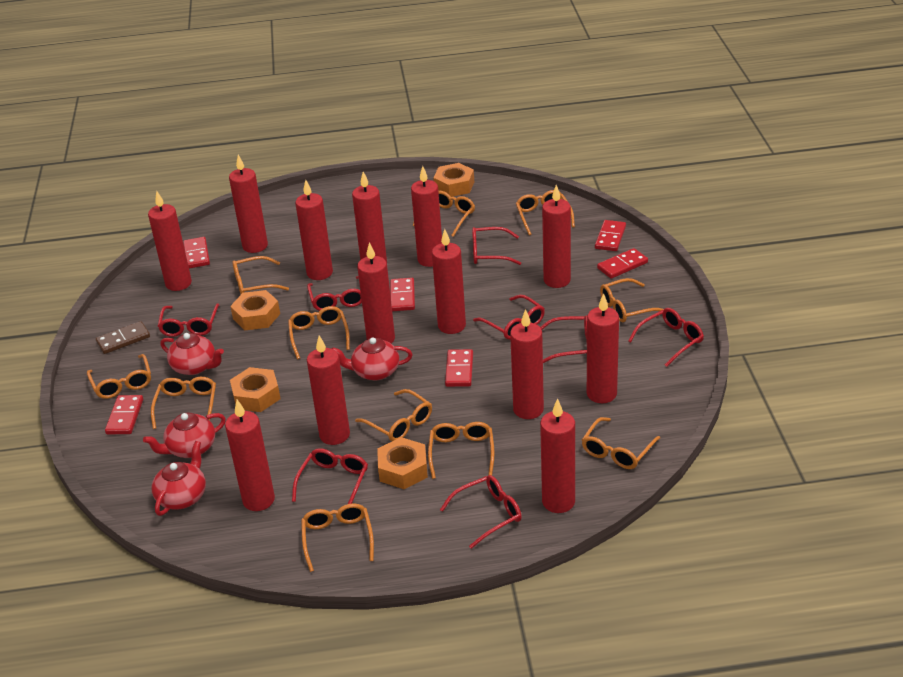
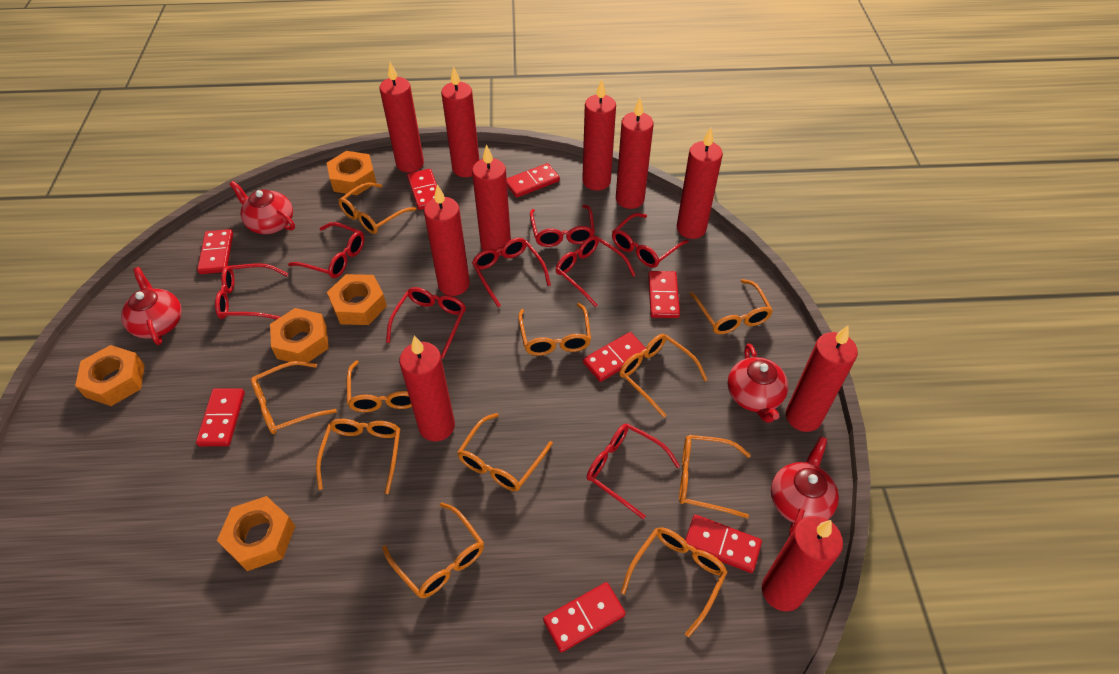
brown domino: 1 -> 0
orange nut: 4 -> 5
red candle: 13 -> 10
red domino: 6 -> 8

